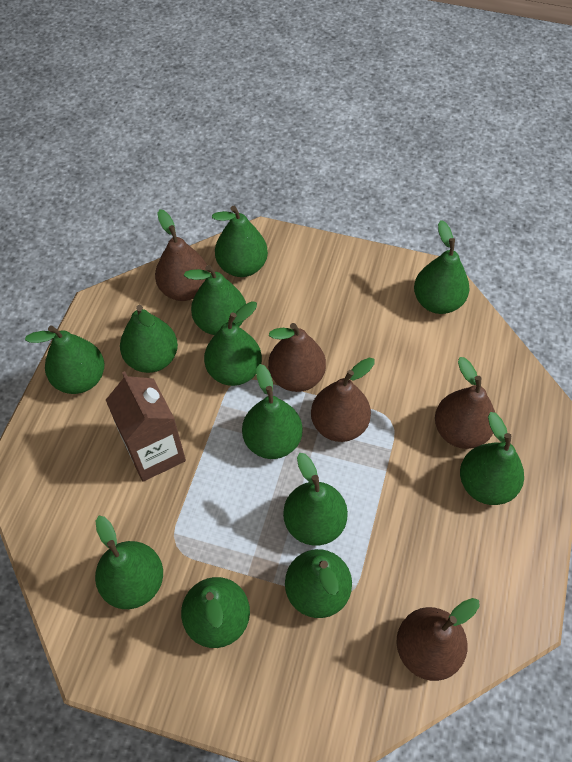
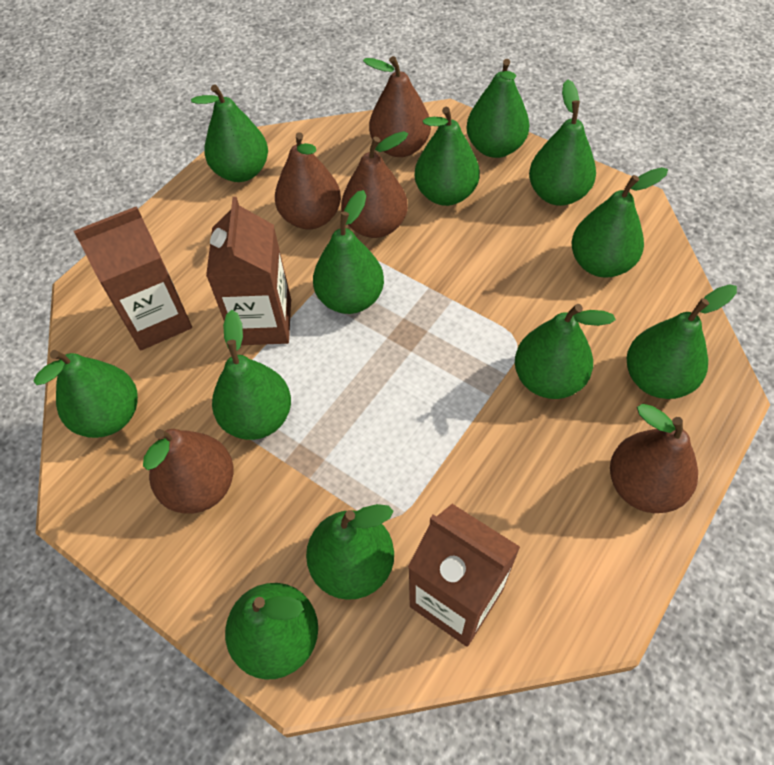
brown carton: 1 -> 3

